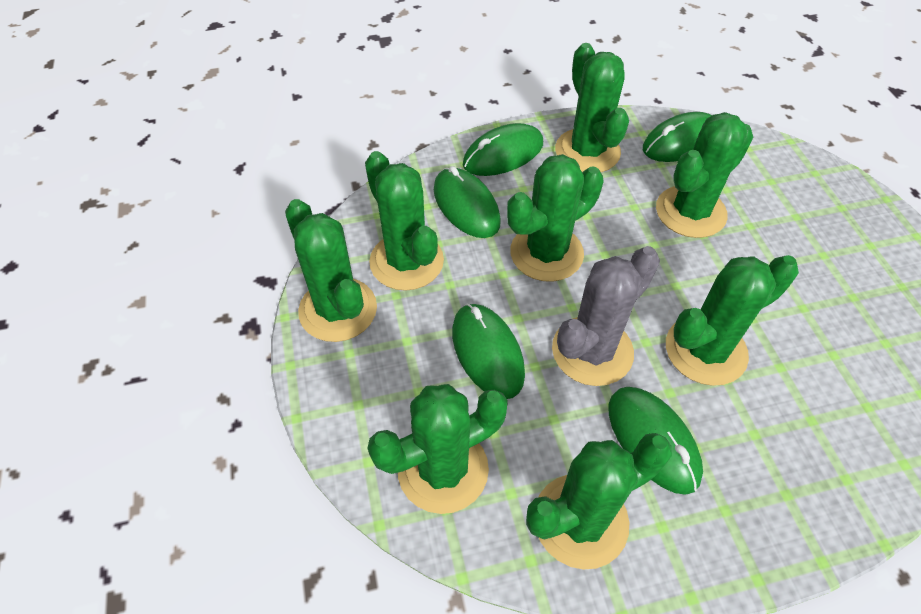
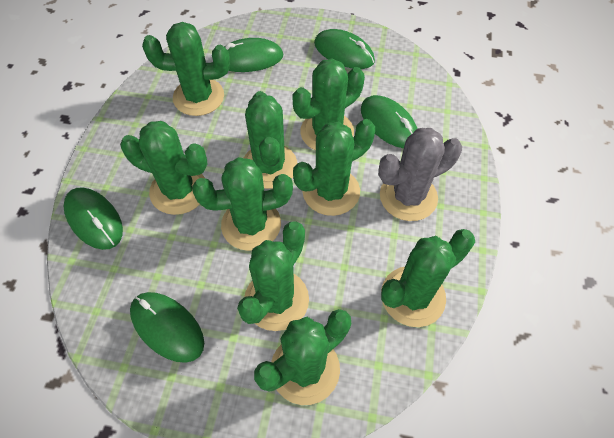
green cactus: 8 -> 9

